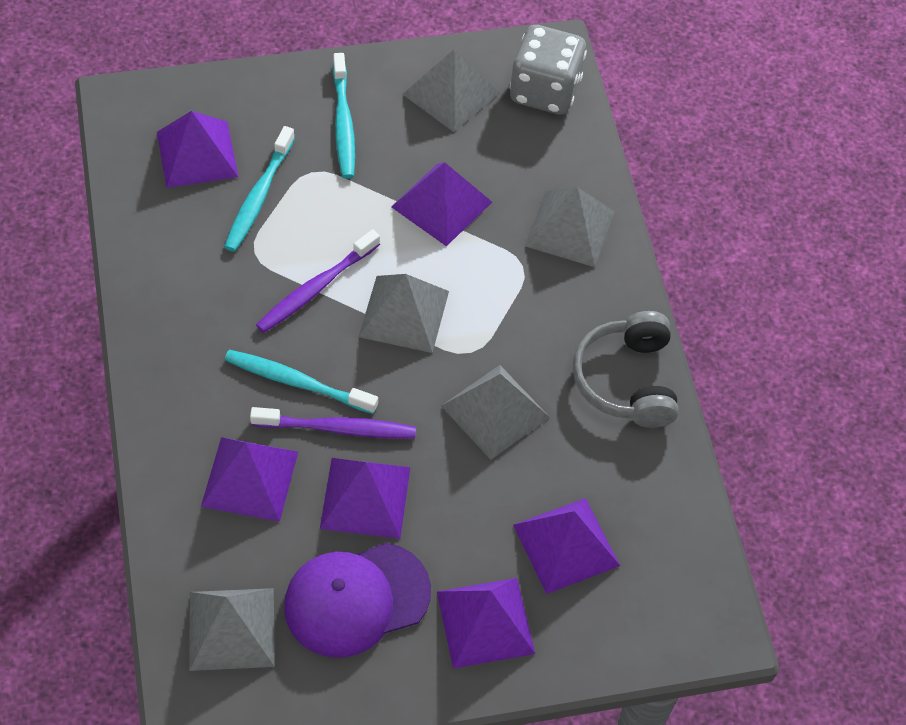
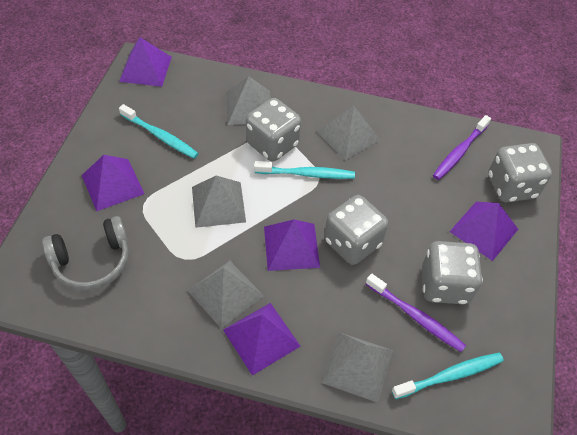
grey dice: 1 -> 4
purple cap: 1 -> 0
purple pyramid: 6 -> 5

